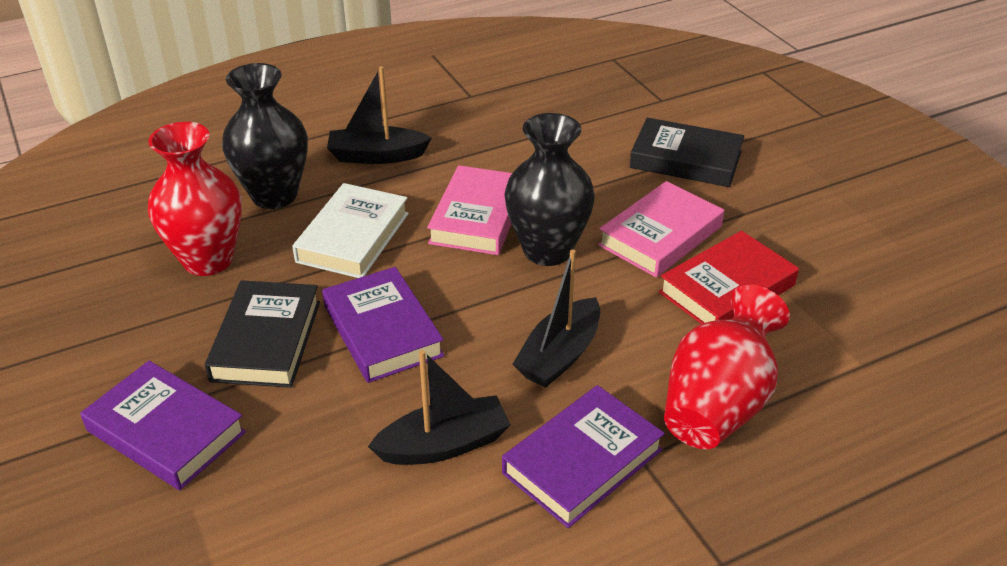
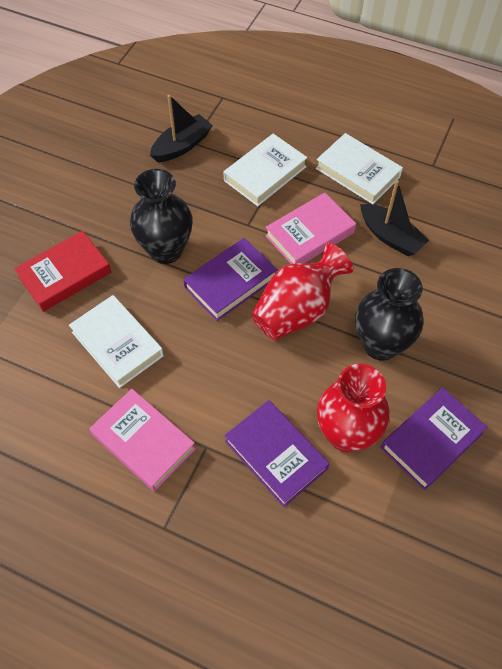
black boat: 3 -> 2
black book: 2 -> 0
white book: 1 -> 3

